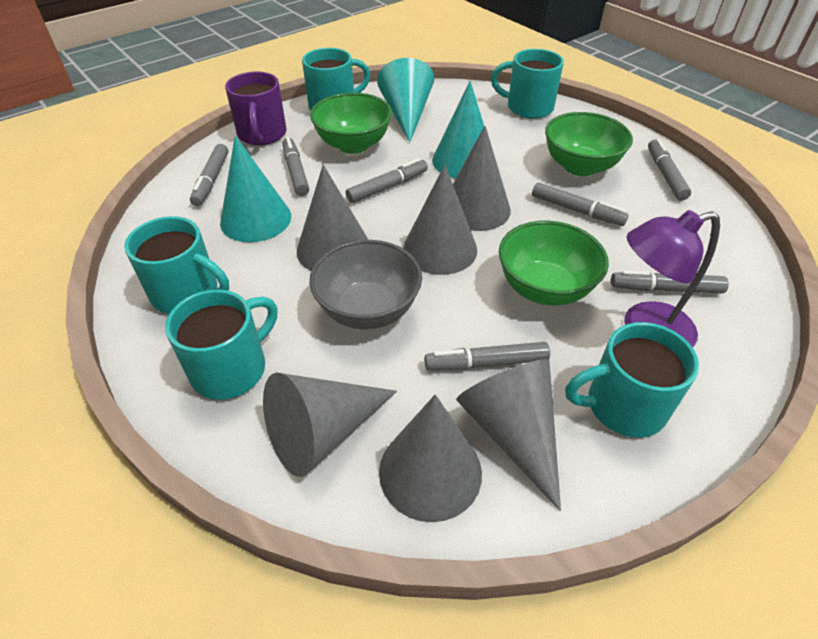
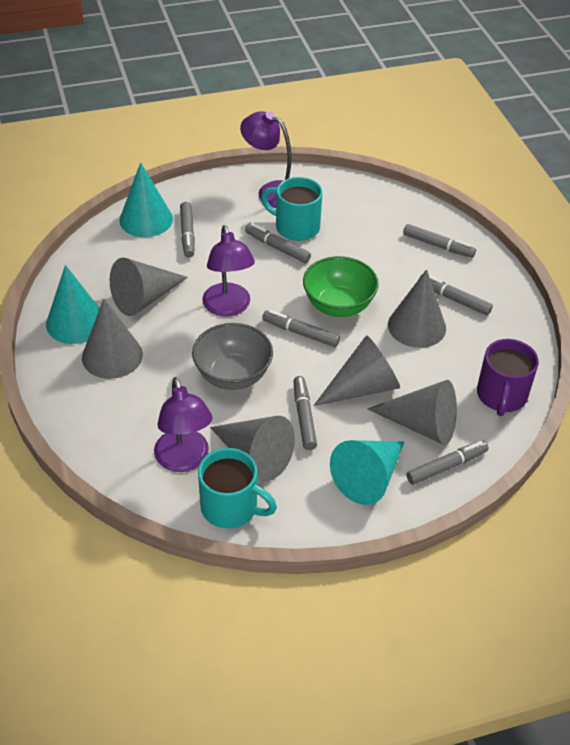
green bowl: 3 -> 1
purple lamp: 1 -> 3
turquoise mug: 5 -> 2

